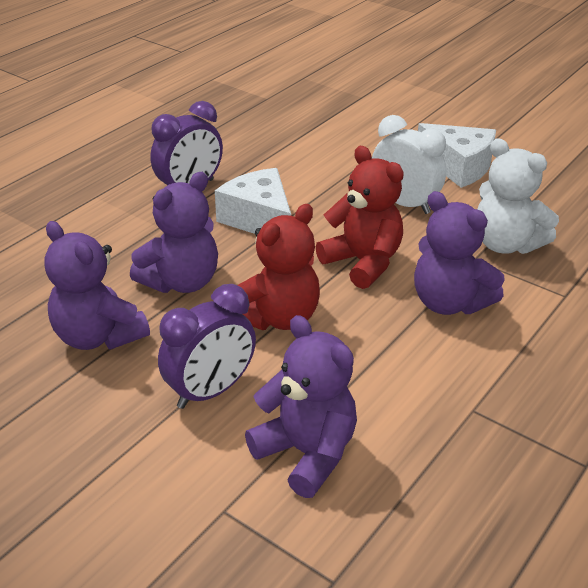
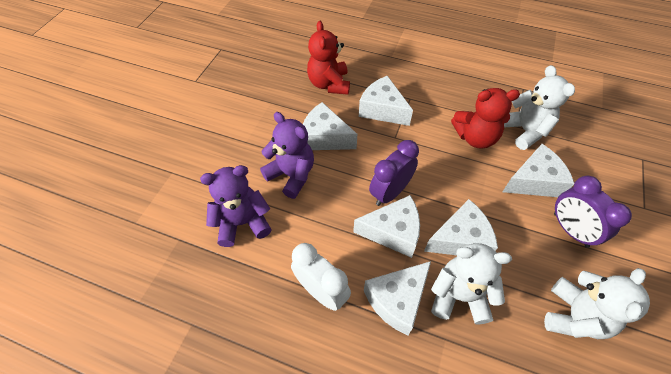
purple teddy bear: 4 -> 2
white cheese: 2 -> 6
white teddy bear: 1 -> 3

